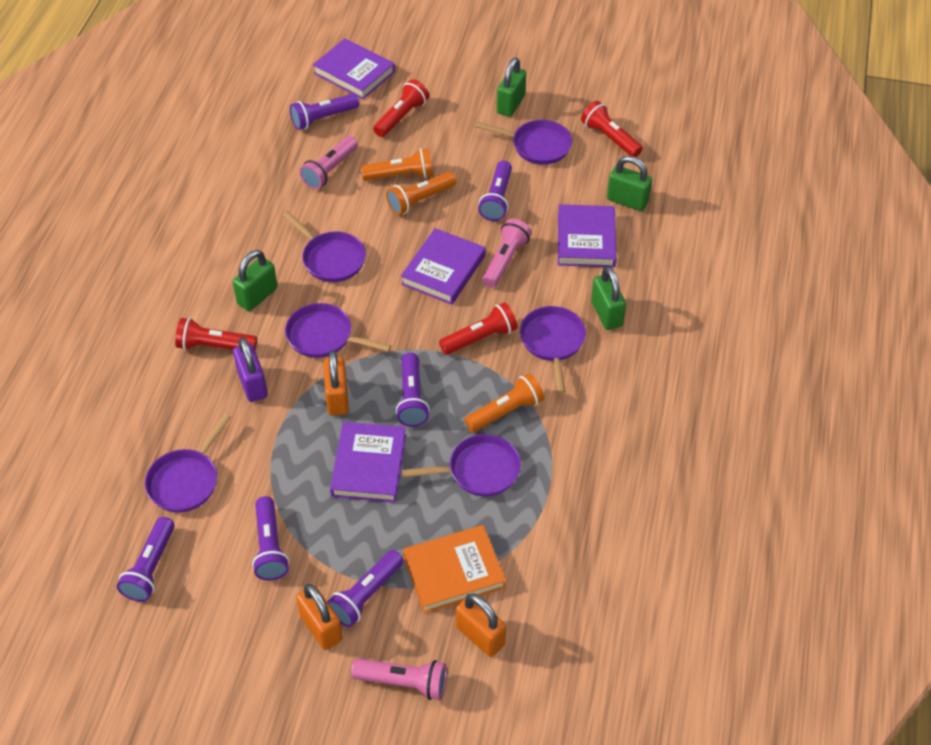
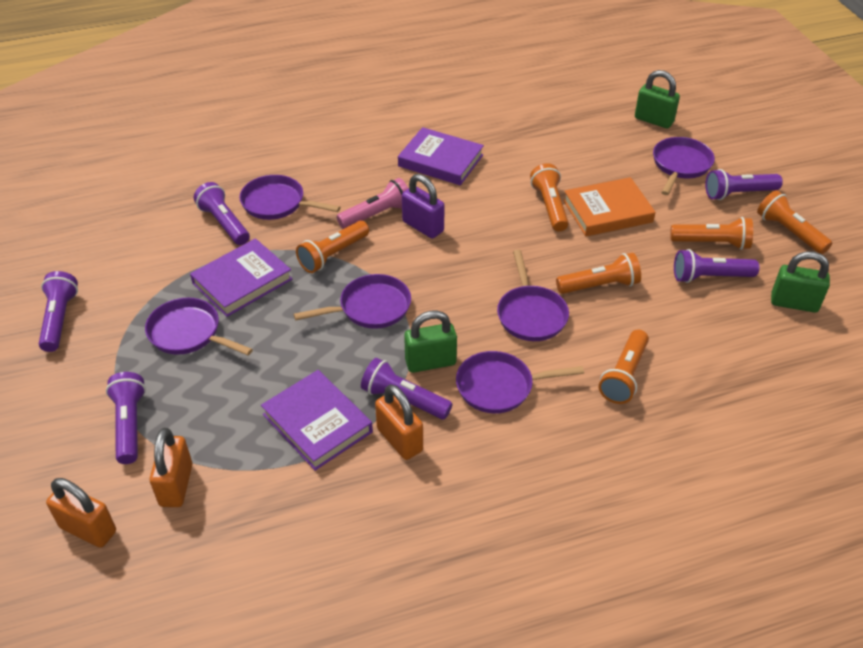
green padlock: 4 -> 3
orange flashlight: 3 -> 6
pink flashlight: 3 -> 1
purple book: 4 -> 3
red flashlight: 4 -> 0

